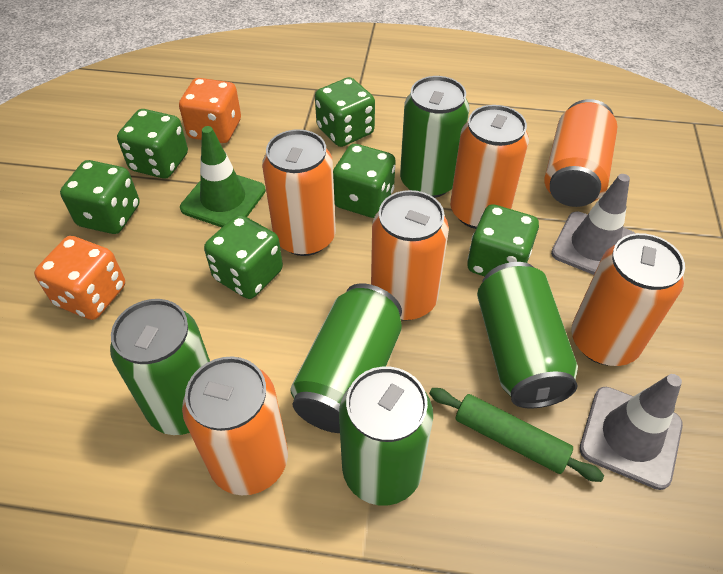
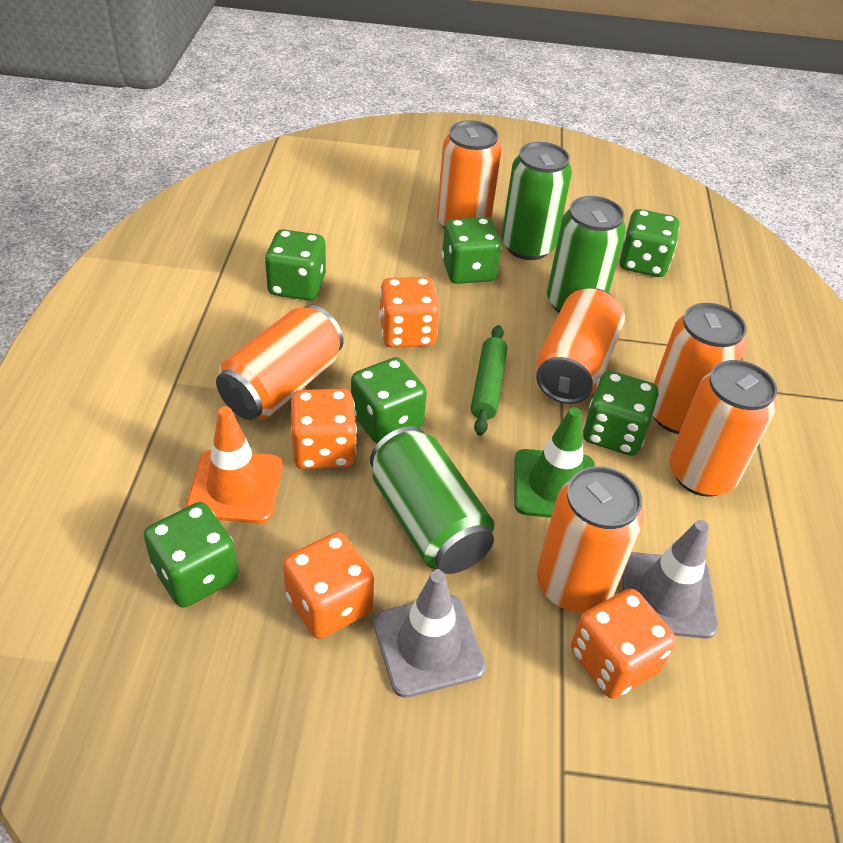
green can: 5 -> 3
orange dice: 2 -> 4
orange traffic cone: 0 -> 1

